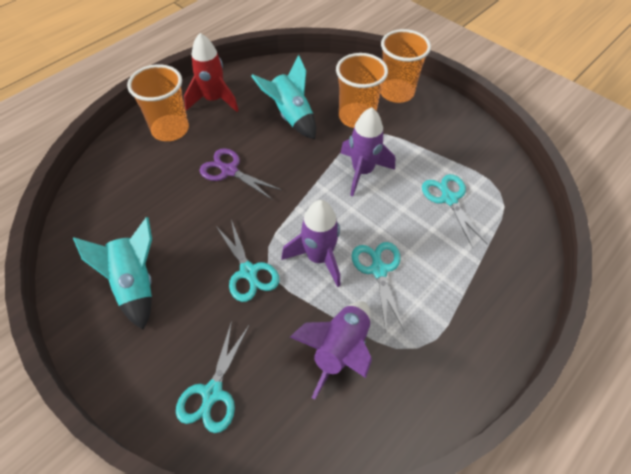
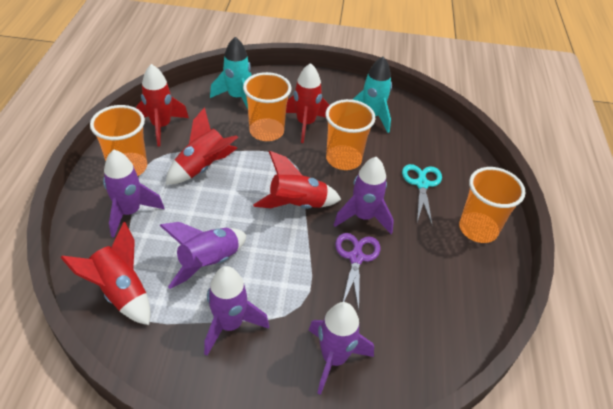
orange cup: 3 -> 4
purple rocket: 3 -> 5
red rocket: 1 -> 5
turquoise scissors: 4 -> 1

